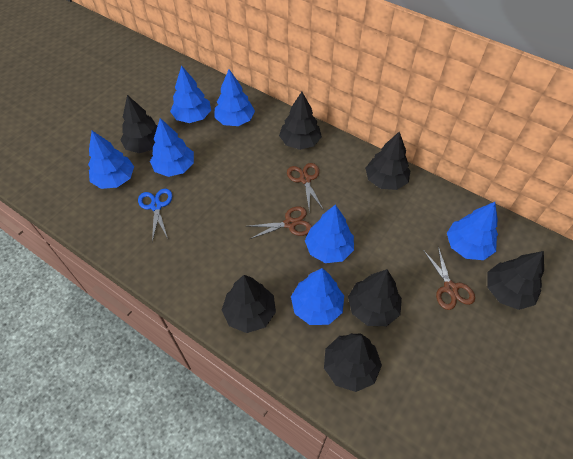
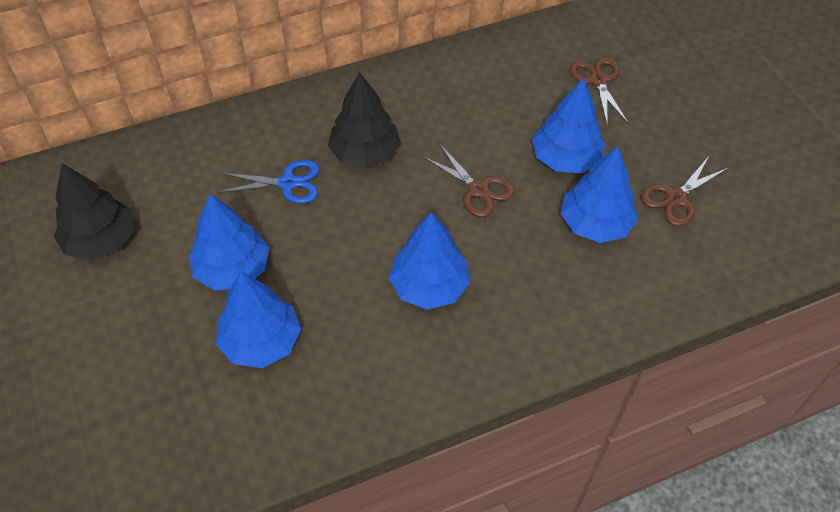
black tree: 7 -> 2
blue tree: 7 -> 5

